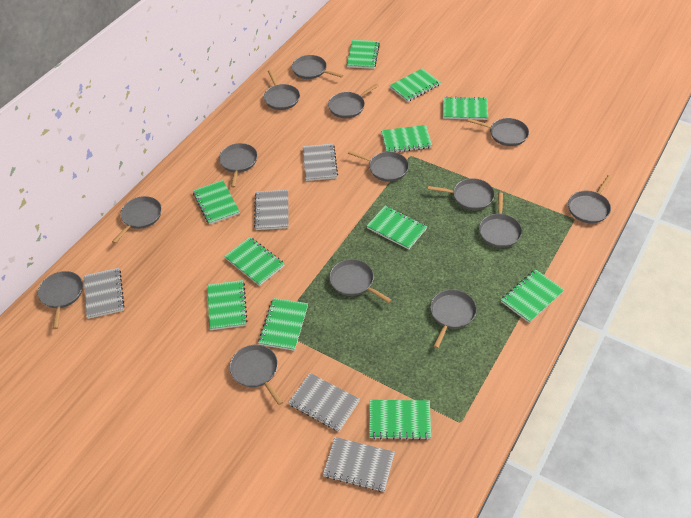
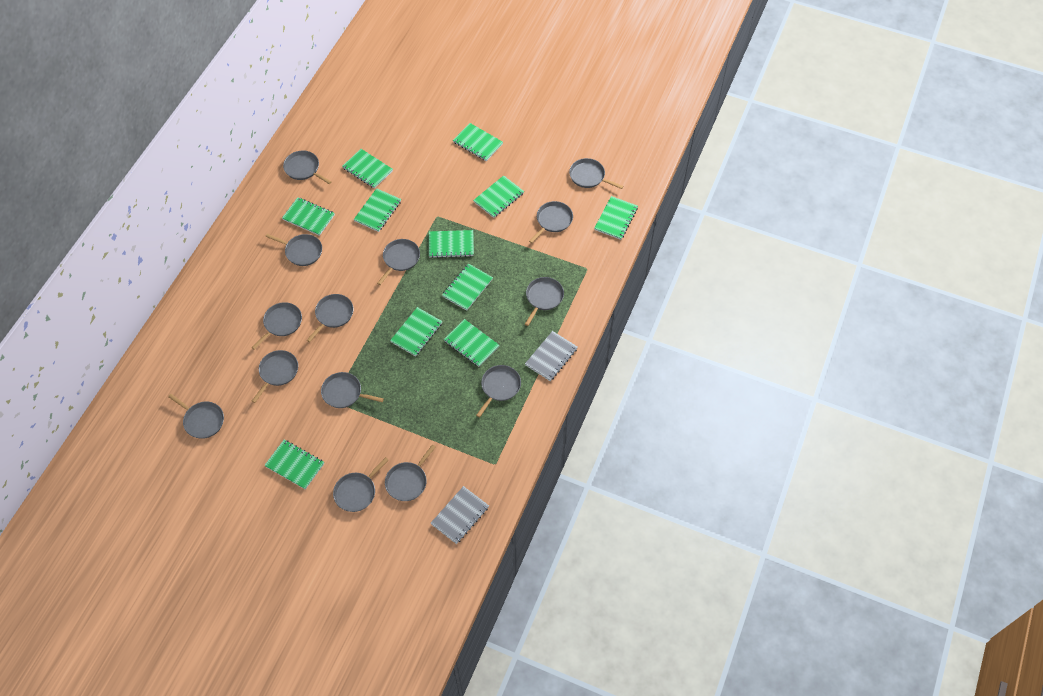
grey notebook: 5 -> 2

